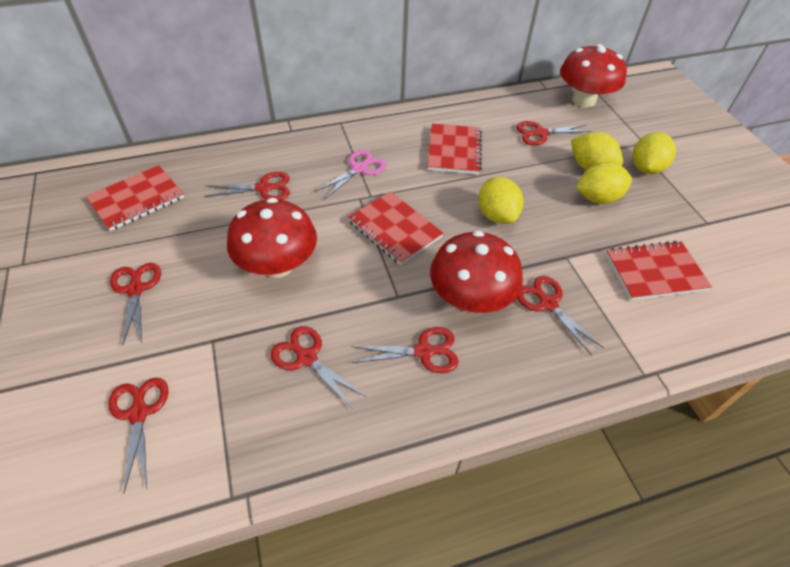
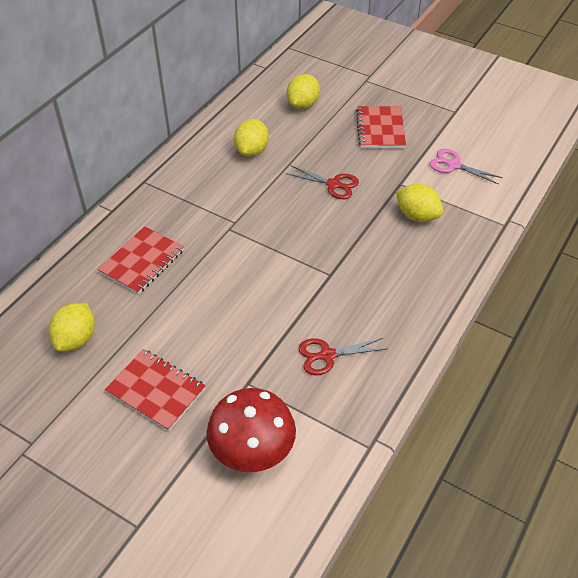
red mushroom: 3 -> 1
red notebook: 4 -> 3
red scissors: 7 -> 2

